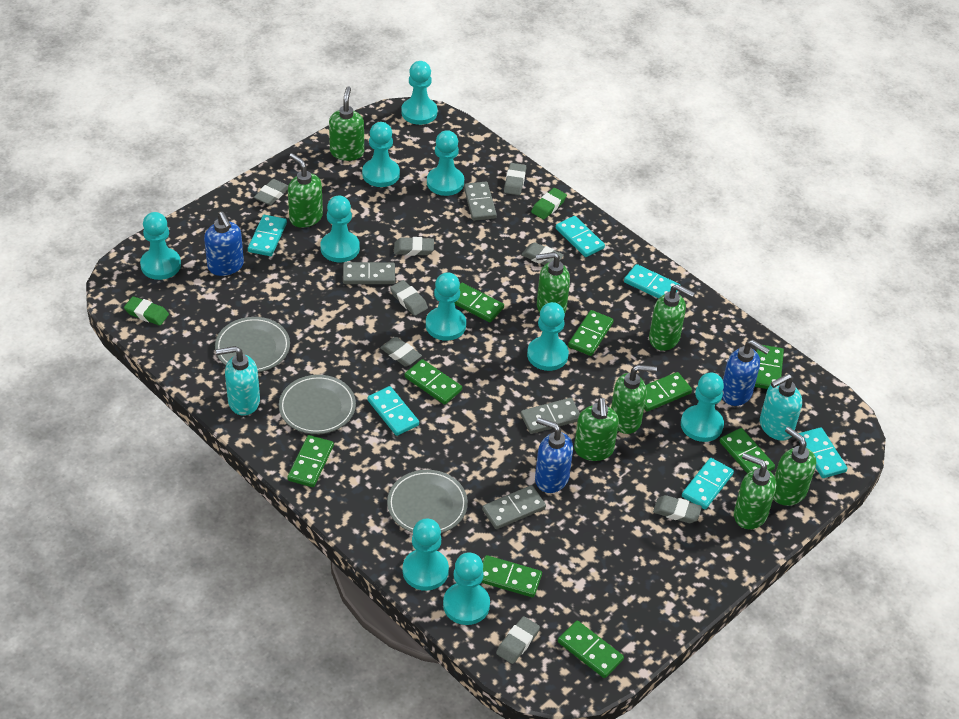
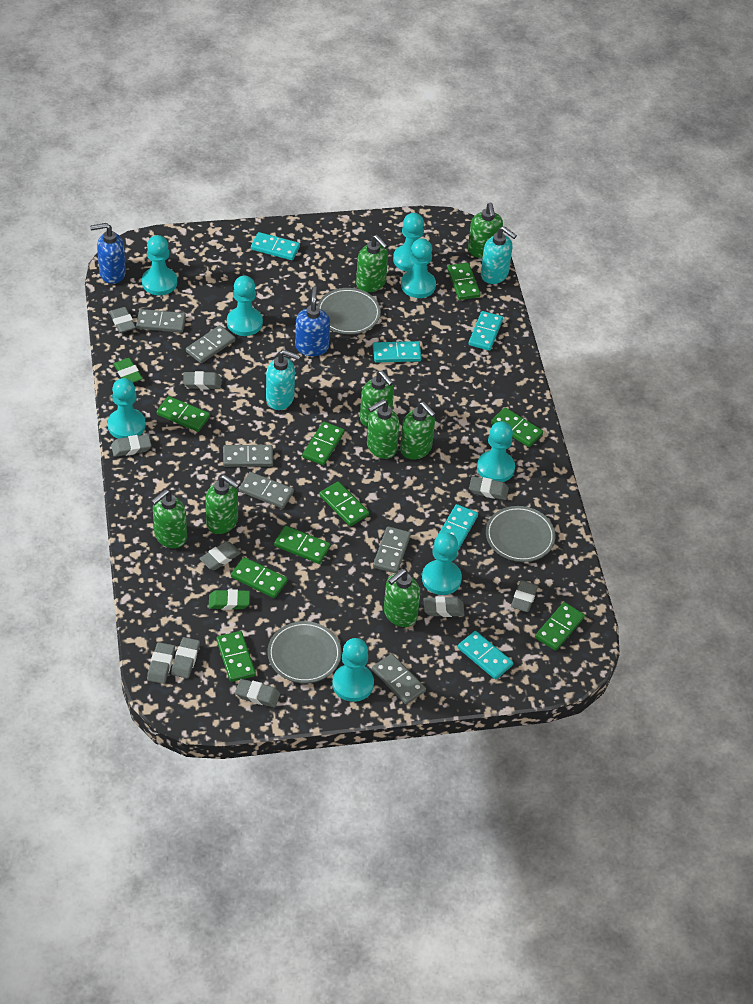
blue soap dispenser: 3 -> 2
grey domino: 4 -> 6
grey eraser: 8 -> 10
turquoise domino: 6 -> 5
turquoise pawn: 10 -> 8

